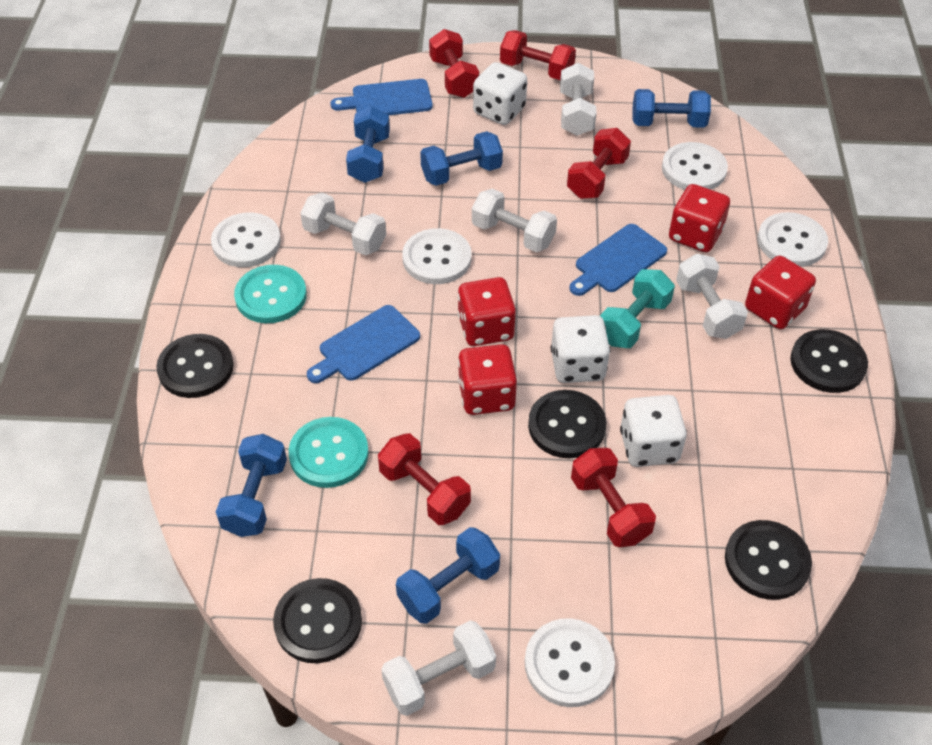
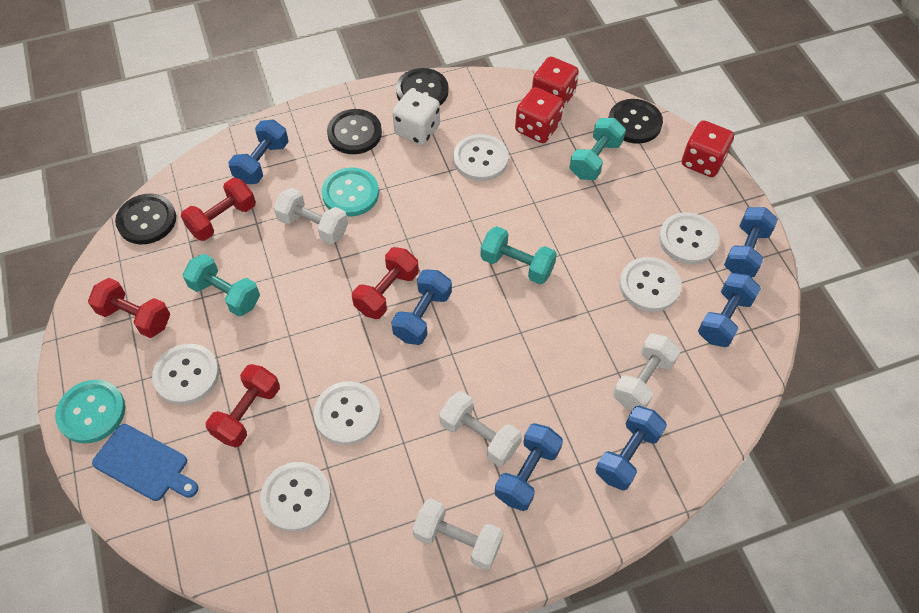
black button: 5 -> 4
blue cutting board: 3 -> 1
blue dumbbell: 5 -> 6
red dice: 4 -> 3
red dumbbell: 5 -> 4
turquoise dumbbell: 1 -> 3
white button: 5 -> 6
white dice: 3 -> 1
white dumbbell: 5 -> 4

